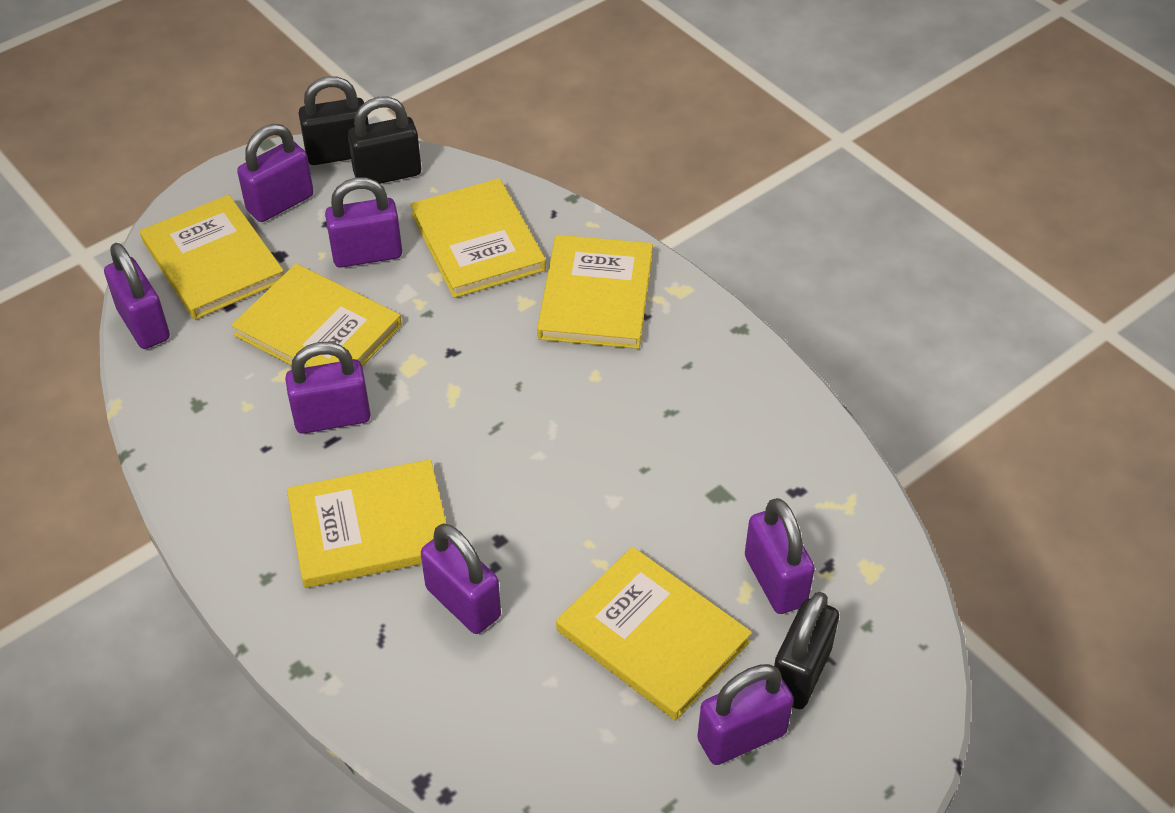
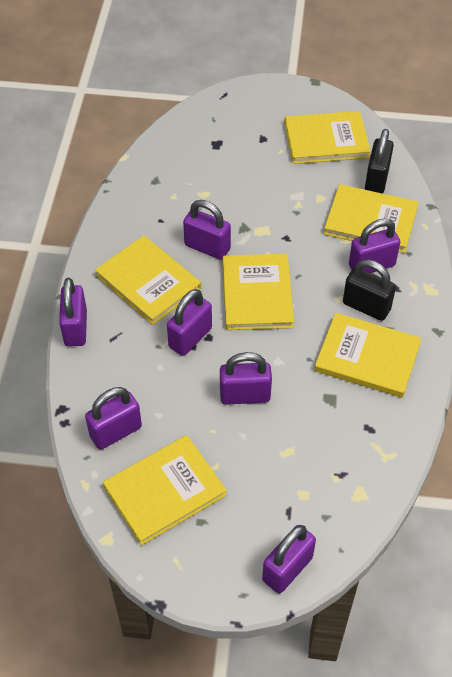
black padlock: 3 -> 2

